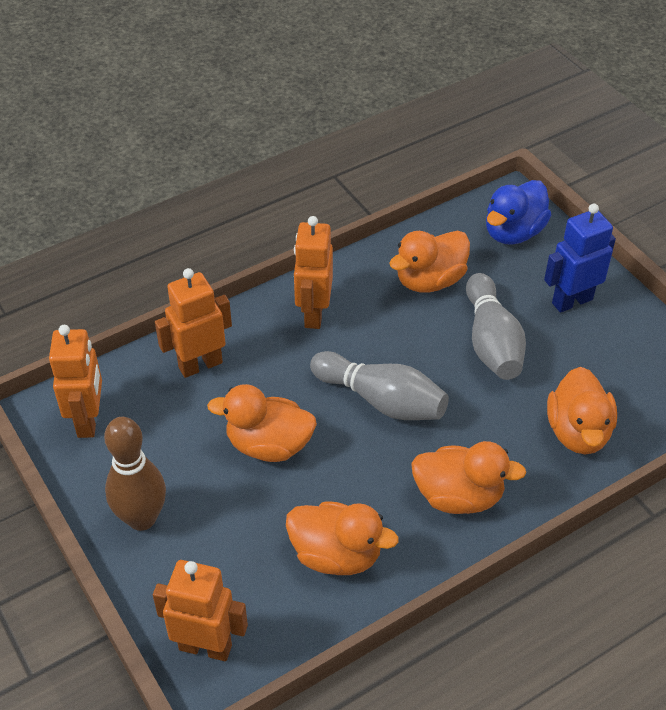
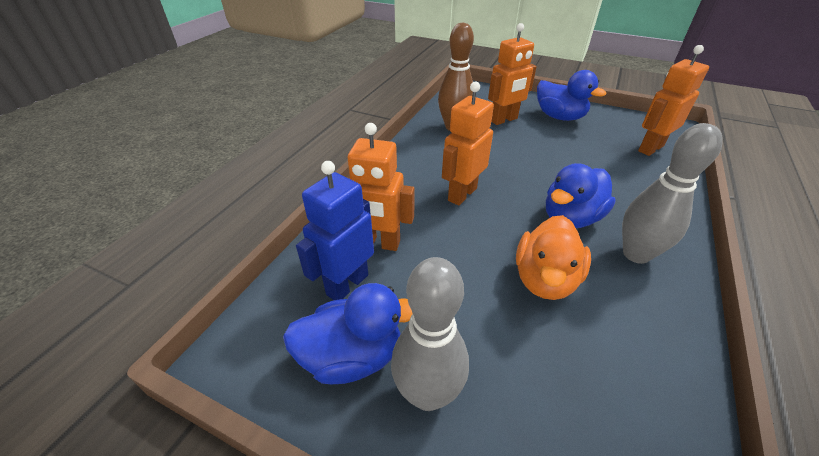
blue duck: 1 -> 3
orange duck: 5 -> 1

